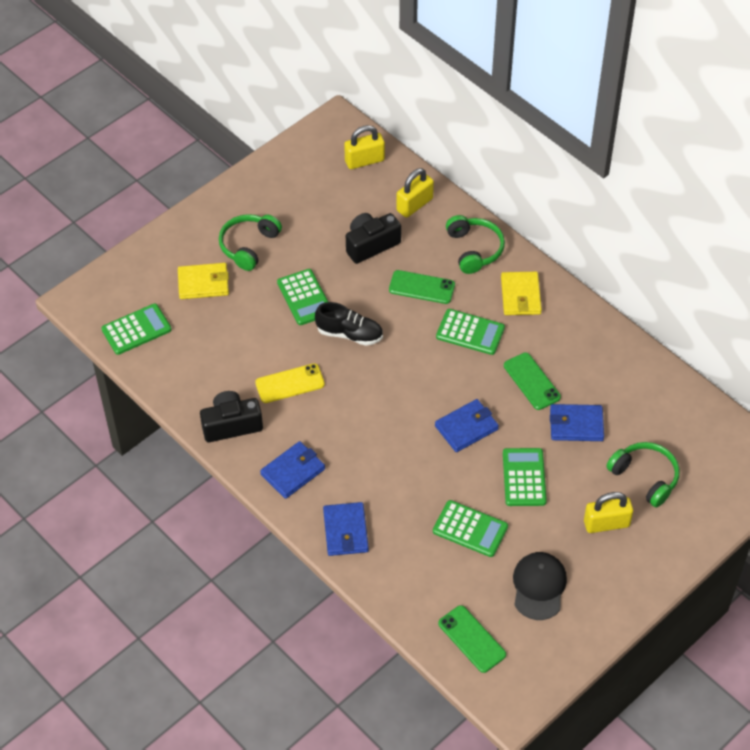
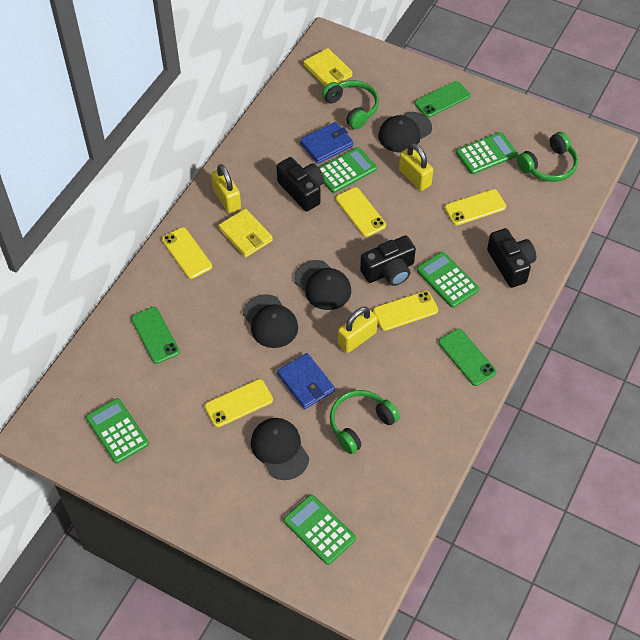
black camera: 2 -> 3
black cap: 1 -> 4
black shoe: 1 -> 0
blue wallet: 4 -> 2
yellow phone: 1 -> 5

